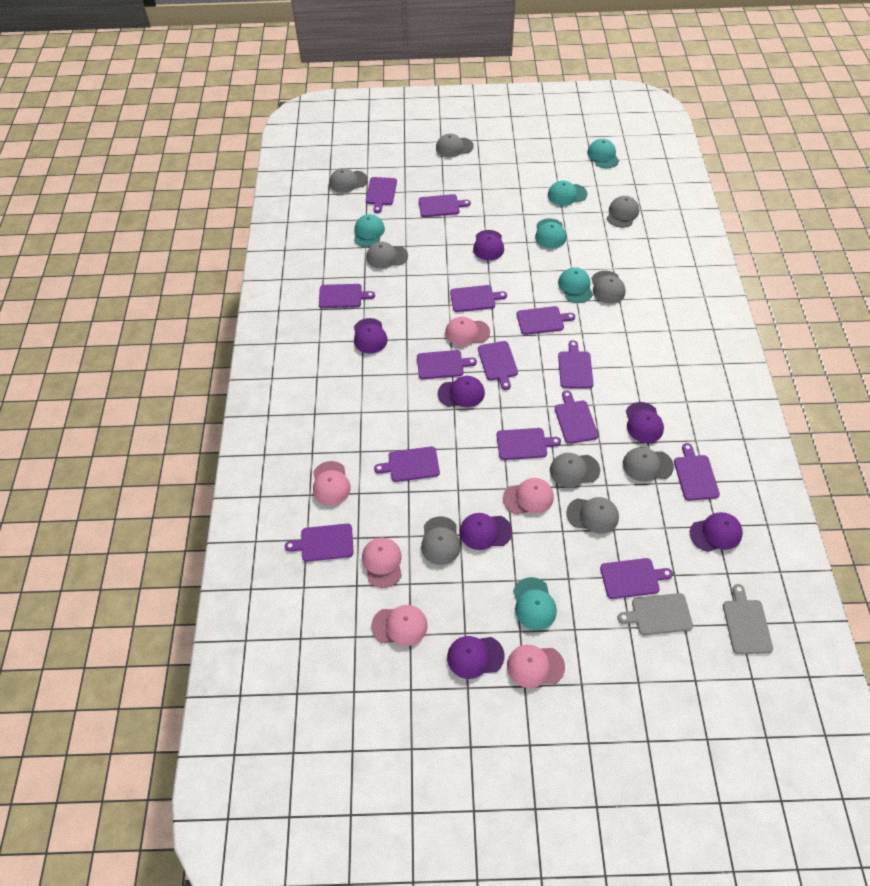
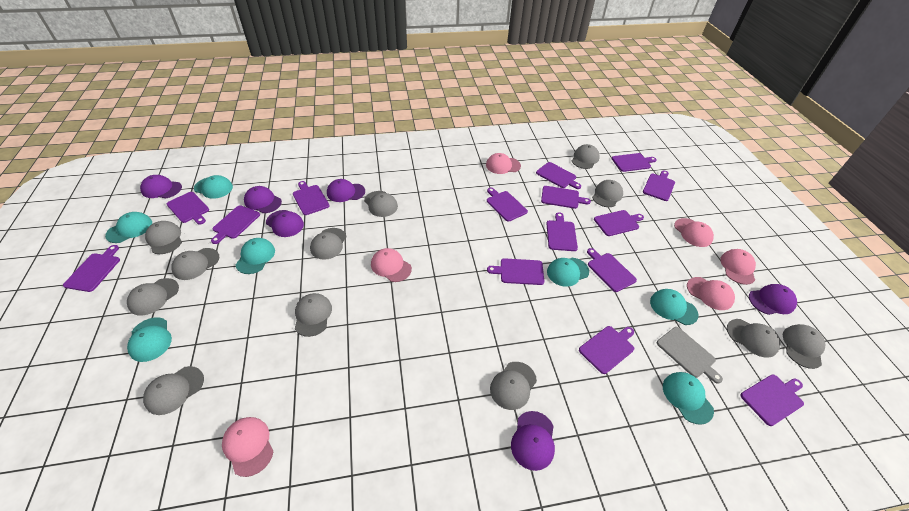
grey cap: 9 -> 12
grey cutting board: 2 -> 1
purple cap: 7 -> 6
purple cutting board: 14 -> 15
turquoise cap: 6 -> 7

